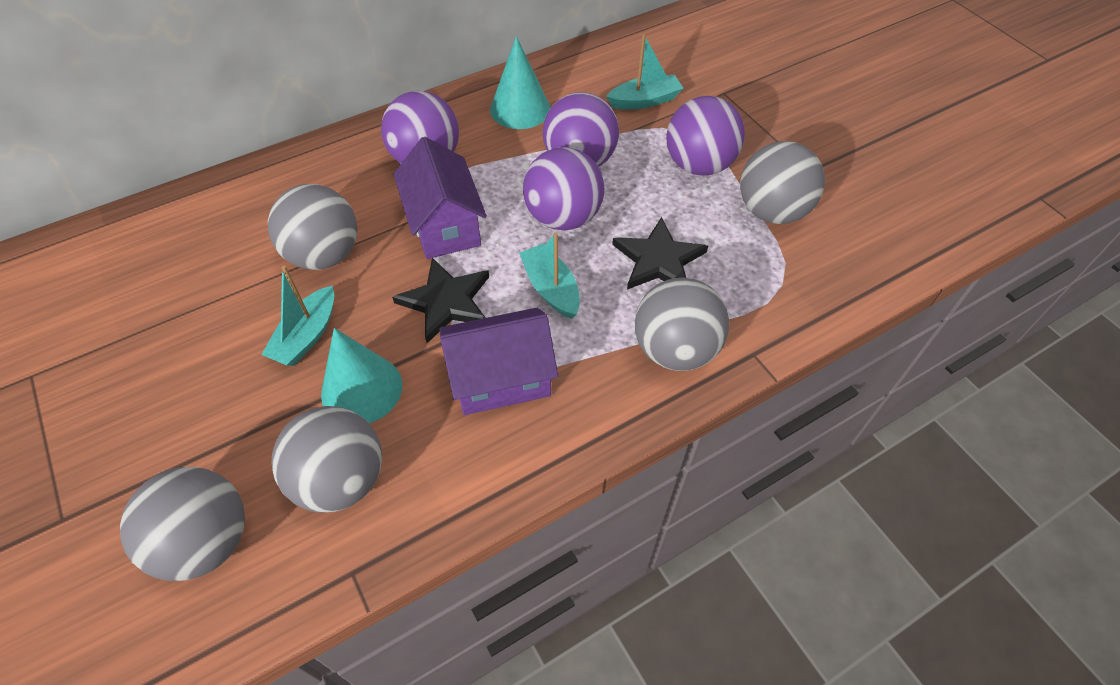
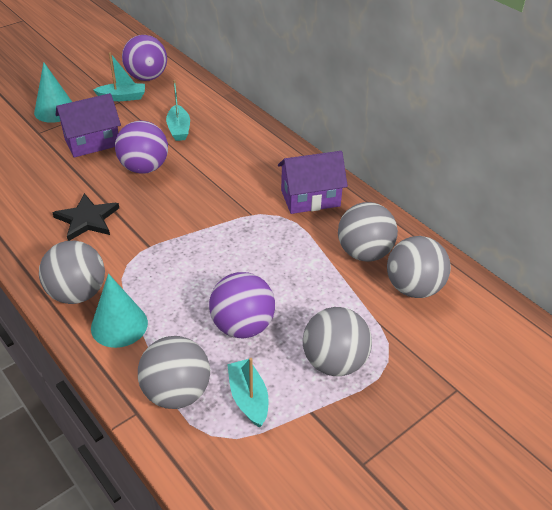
black star: 2 -> 1
purple ball: 4 -> 3

